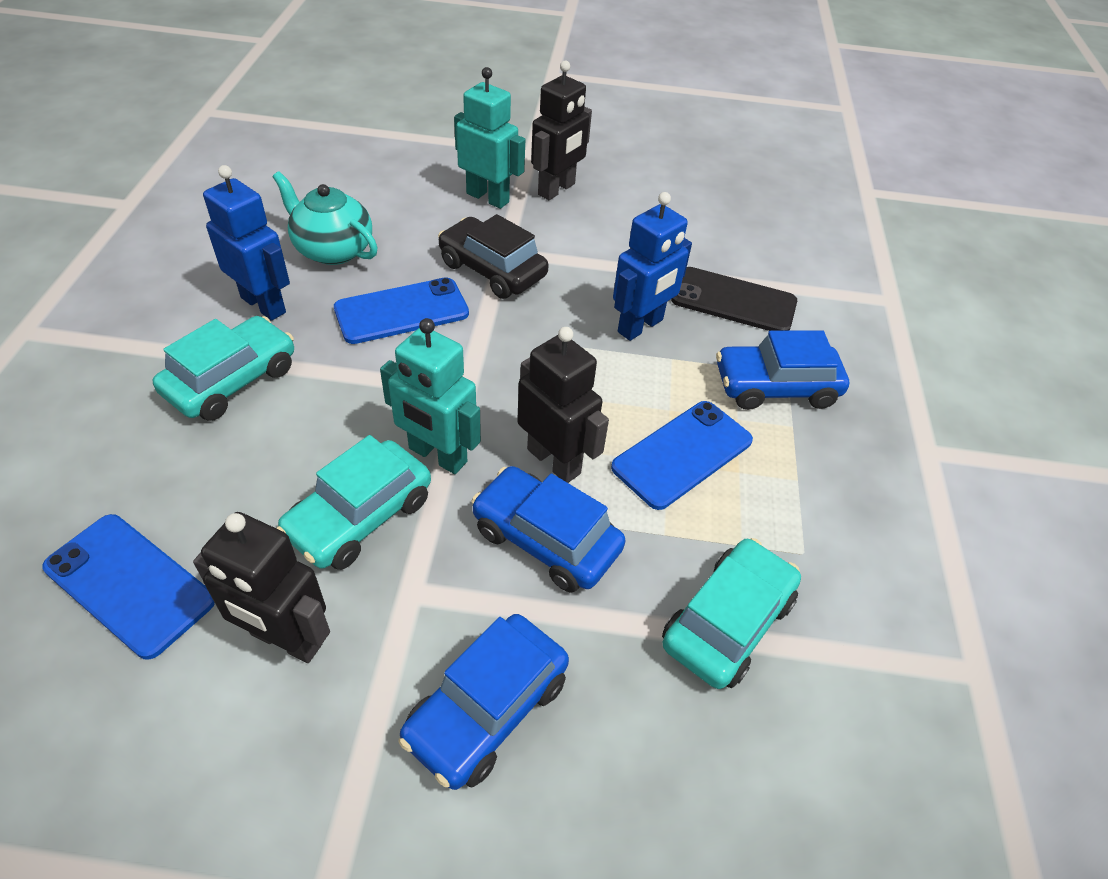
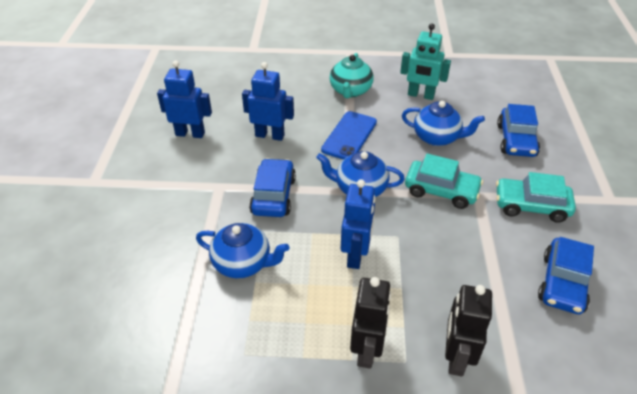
black car: 1 -> 0
black phone: 1 -> 0
black robot: 3 -> 2
blue phone: 3 -> 1
blue robot: 2 -> 3
blue teapot: 0 -> 3
turquoise car: 3 -> 2
turquoise robot: 2 -> 1

